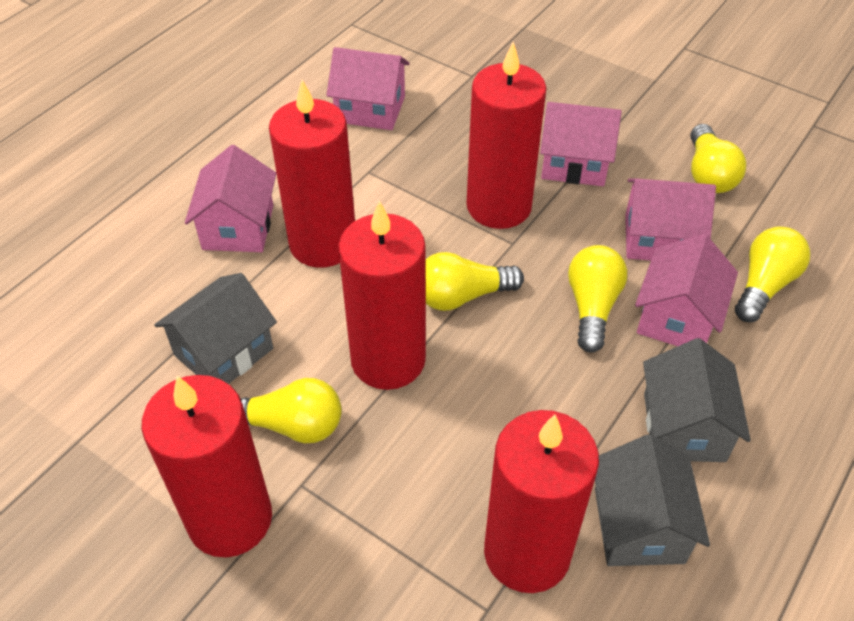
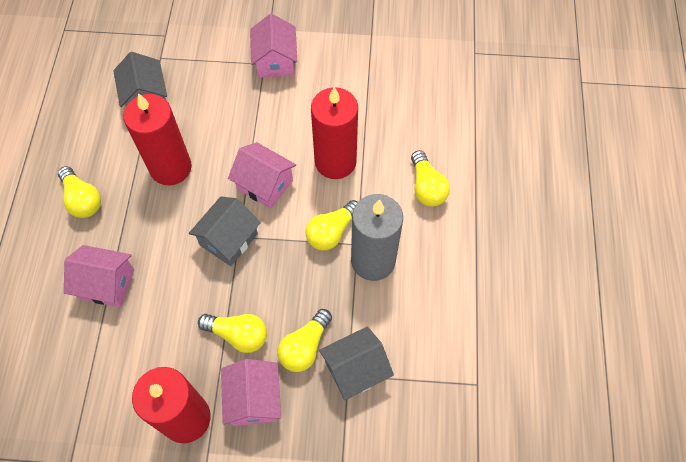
grey candle: 0 -> 1
pink house: 5 -> 4
red candle: 5 -> 3

